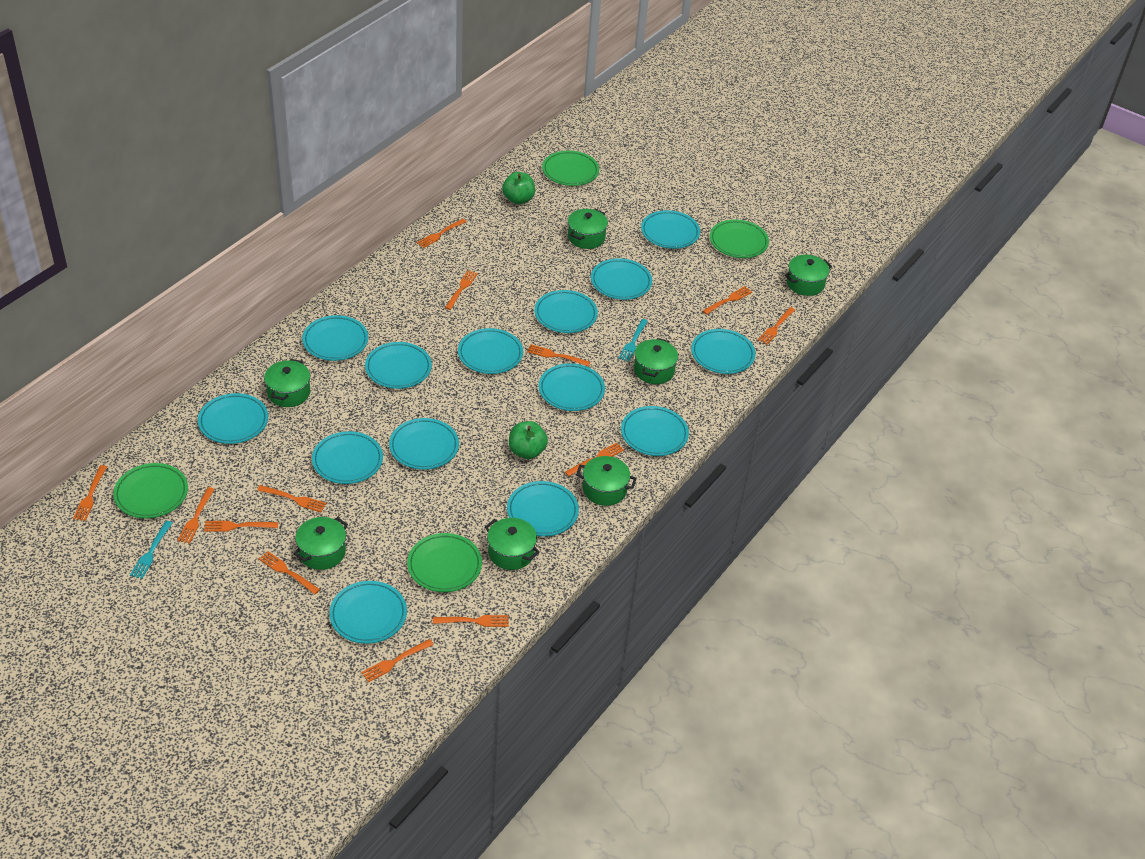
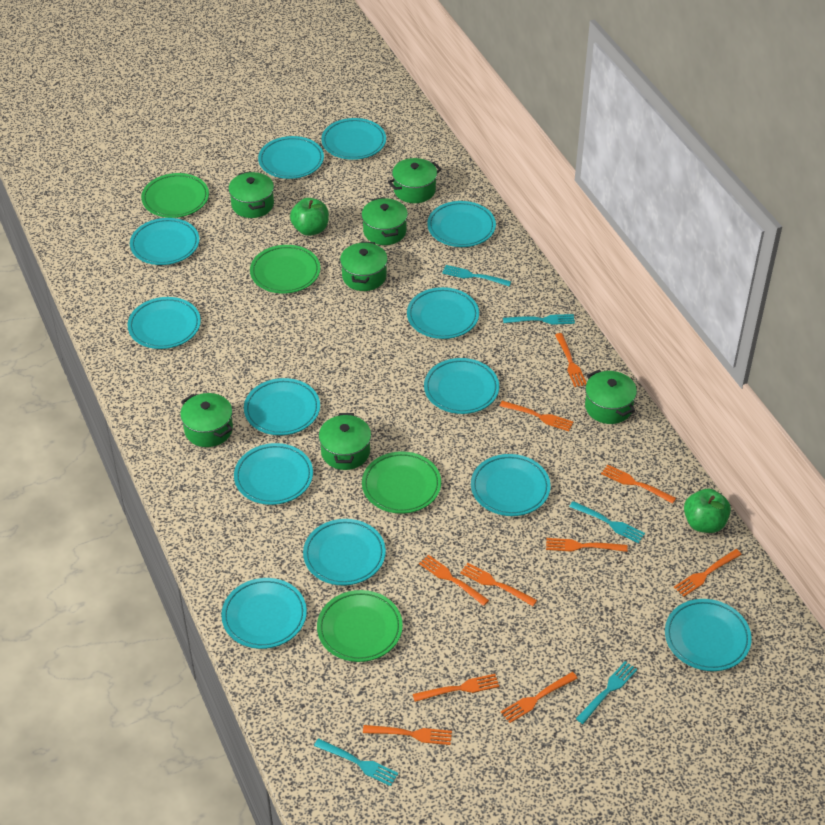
orange fork: 13 -> 10
turquoise fork: 2 -> 5
turquoise plate: 14 -> 13

